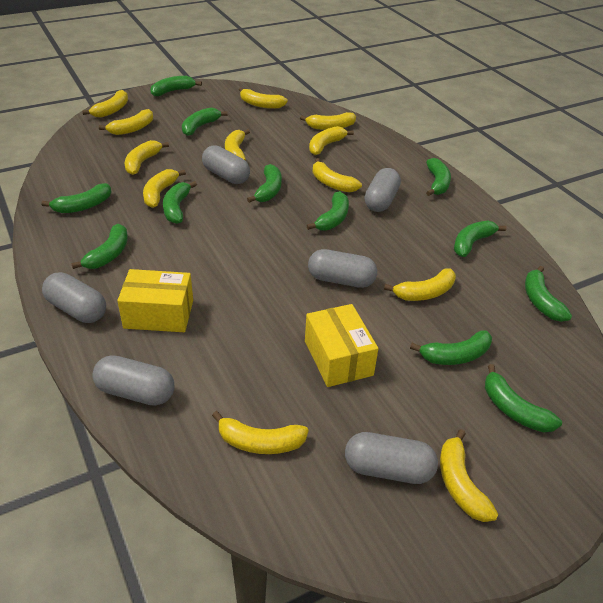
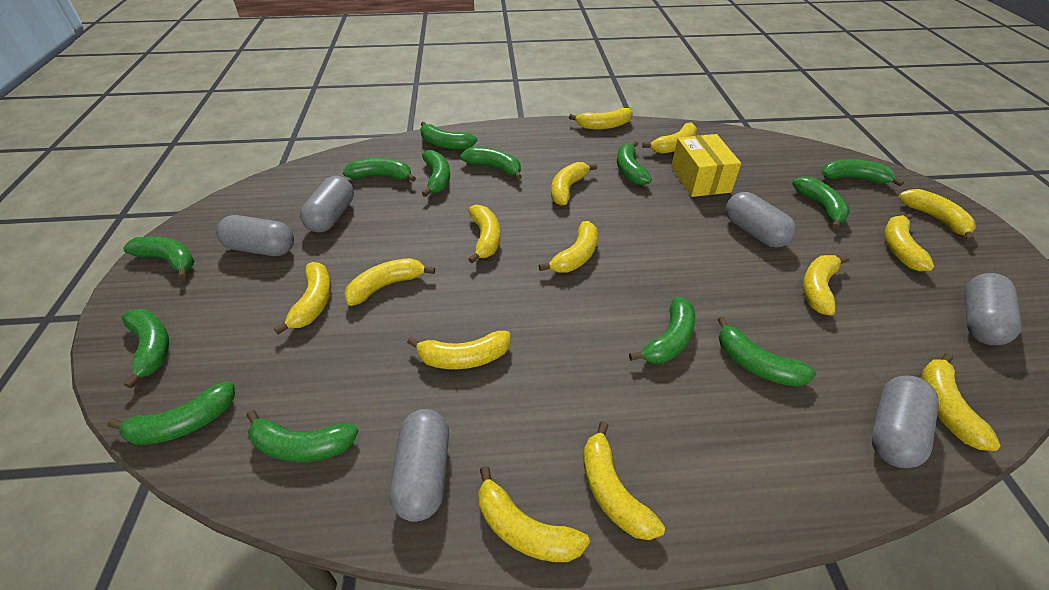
green banana: 12 -> 13
yellow banana: 12 -> 14
yellow box: 2 -> 1

